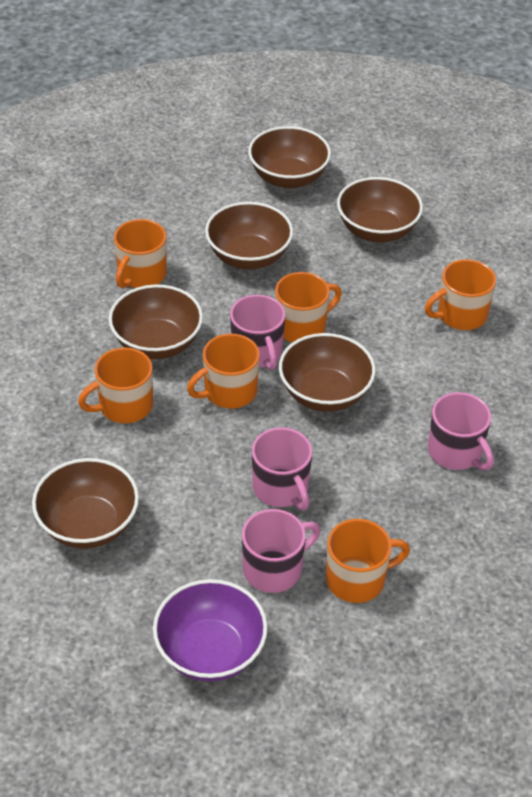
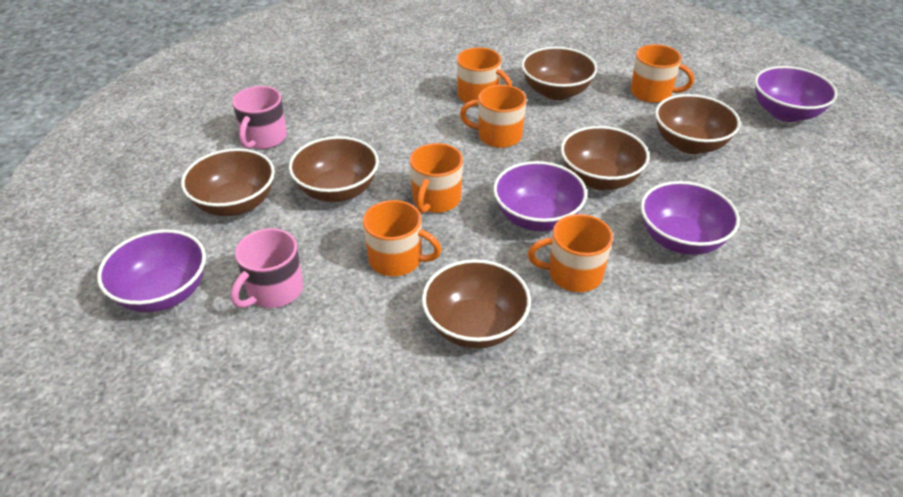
pink mug: 4 -> 2
purple bowl: 1 -> 4

